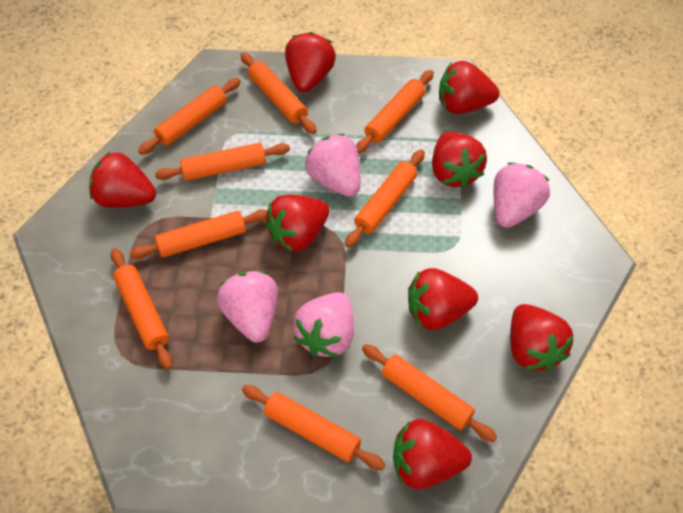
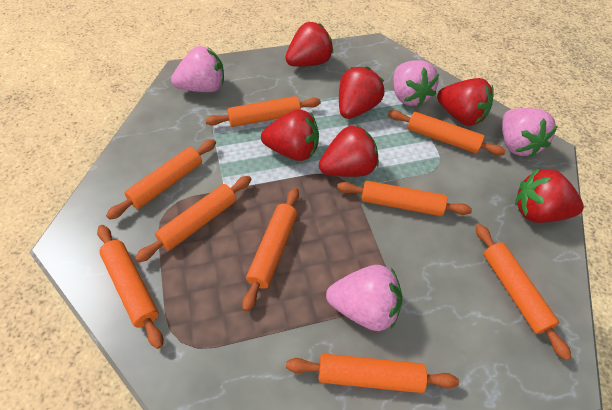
red strawberry: 8 -> 6

